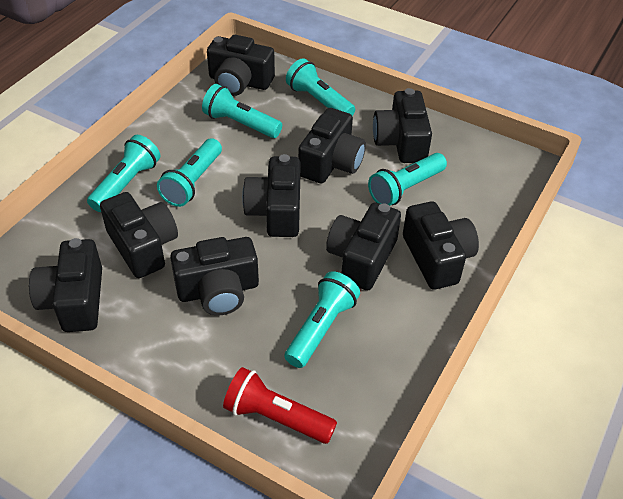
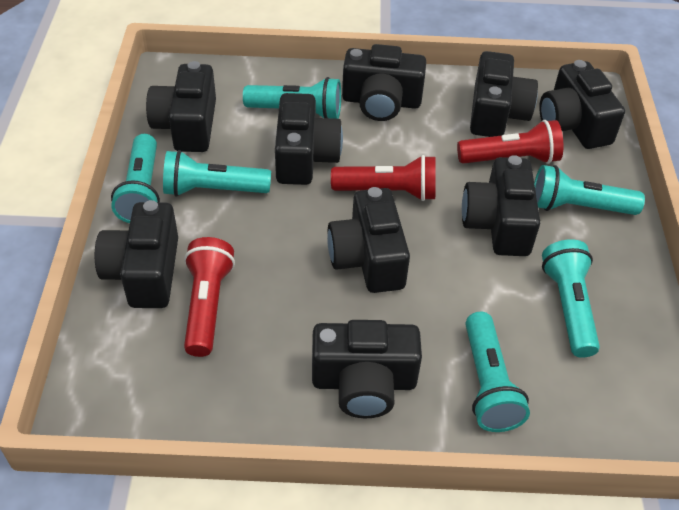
red flashlight: 1 -> 3

